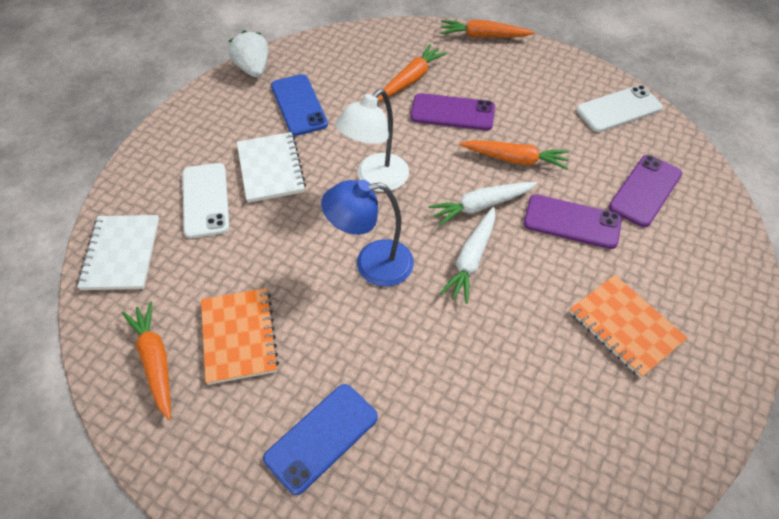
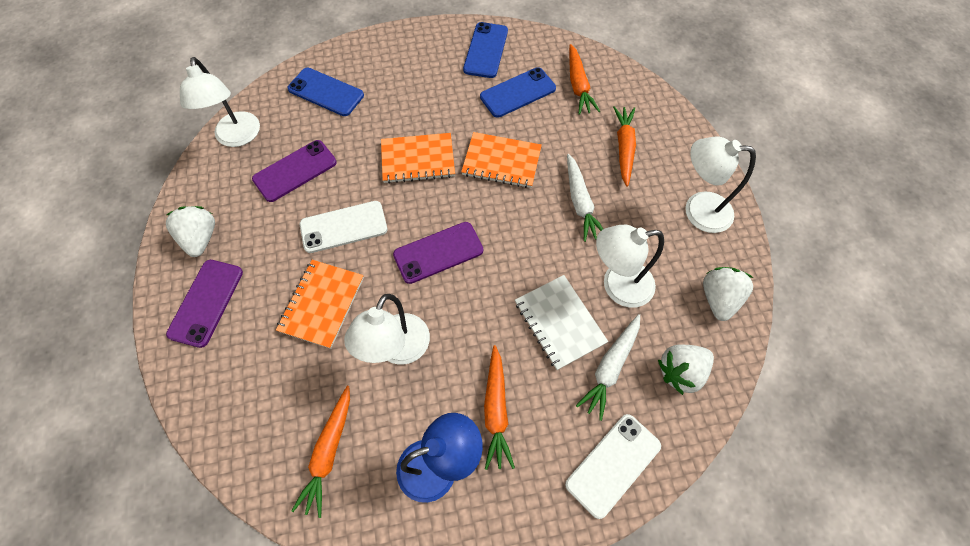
blue phone: 2 -> 3
orange notebook: 2 -> 3
white lamp: 1 -> 4
white notebook: 2 -> 1
white strawberry: 1 -> 3

